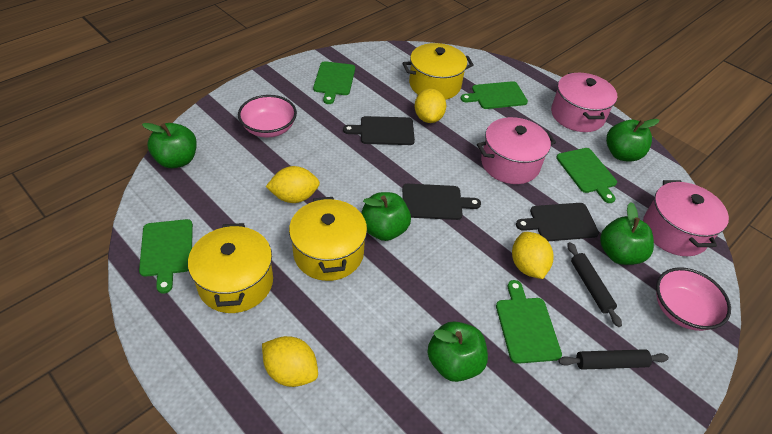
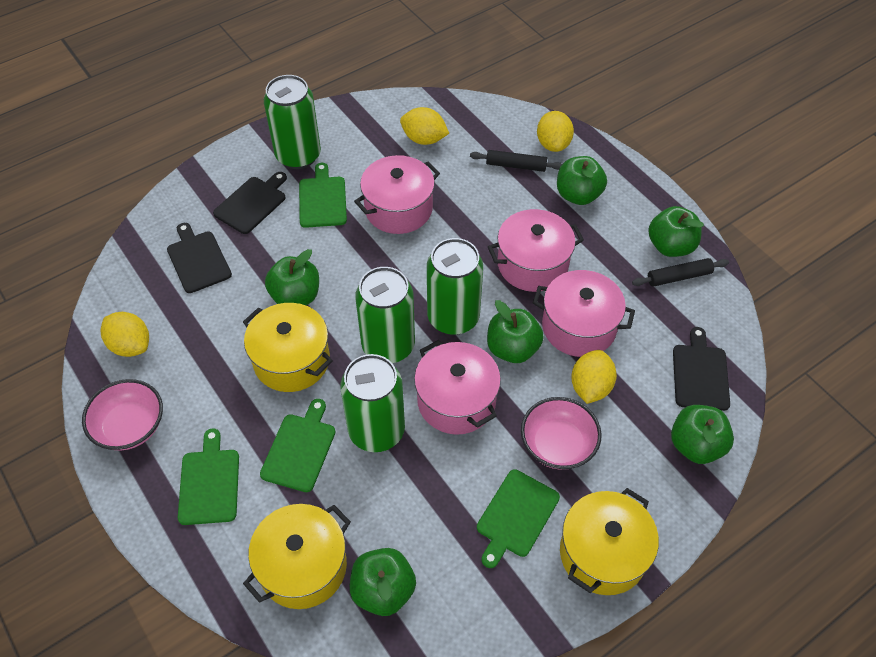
green apple: 5 -> 6
green can: 0 -> 4
green cutting board: 5 -> 4
pink pot: 3 -> 4

